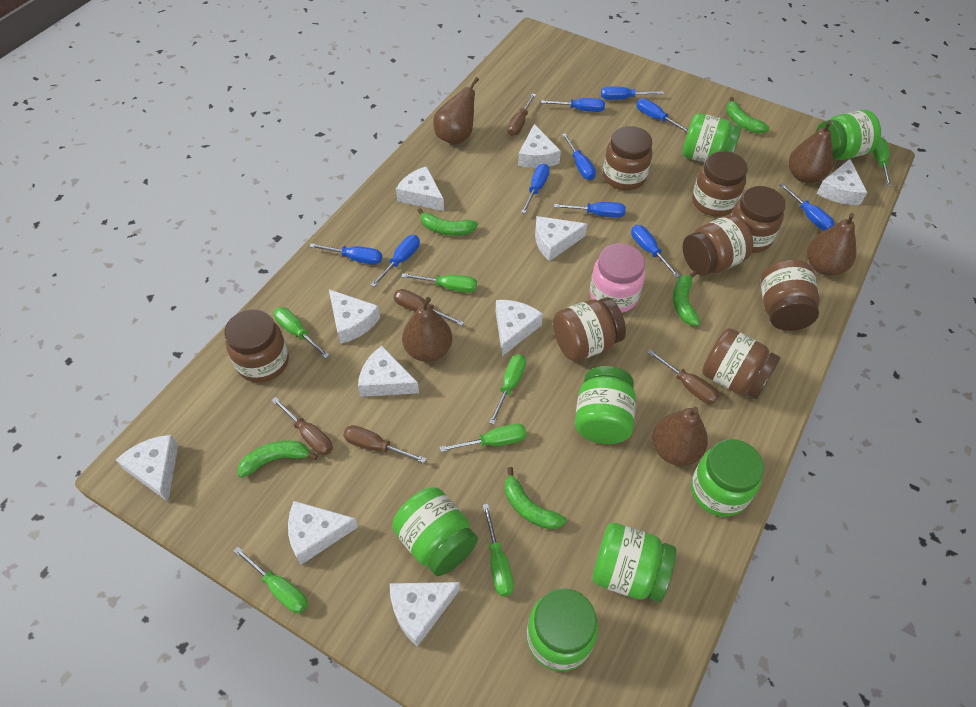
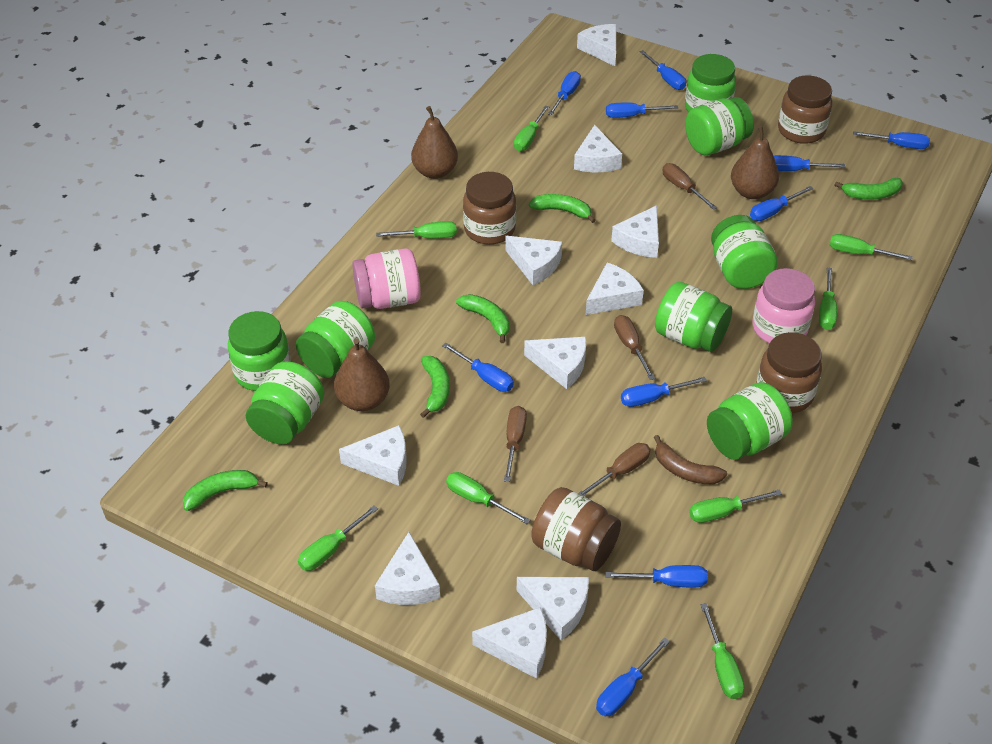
brown banana: 0 -> 1
brown jar: 8 -> 4
brown pear: 5 -> 3
brown screwdriver: 5 -> 4
green jar: 7 -> 8
green screwdriver: 7 -> 8
pink jar: 1 -> 2

